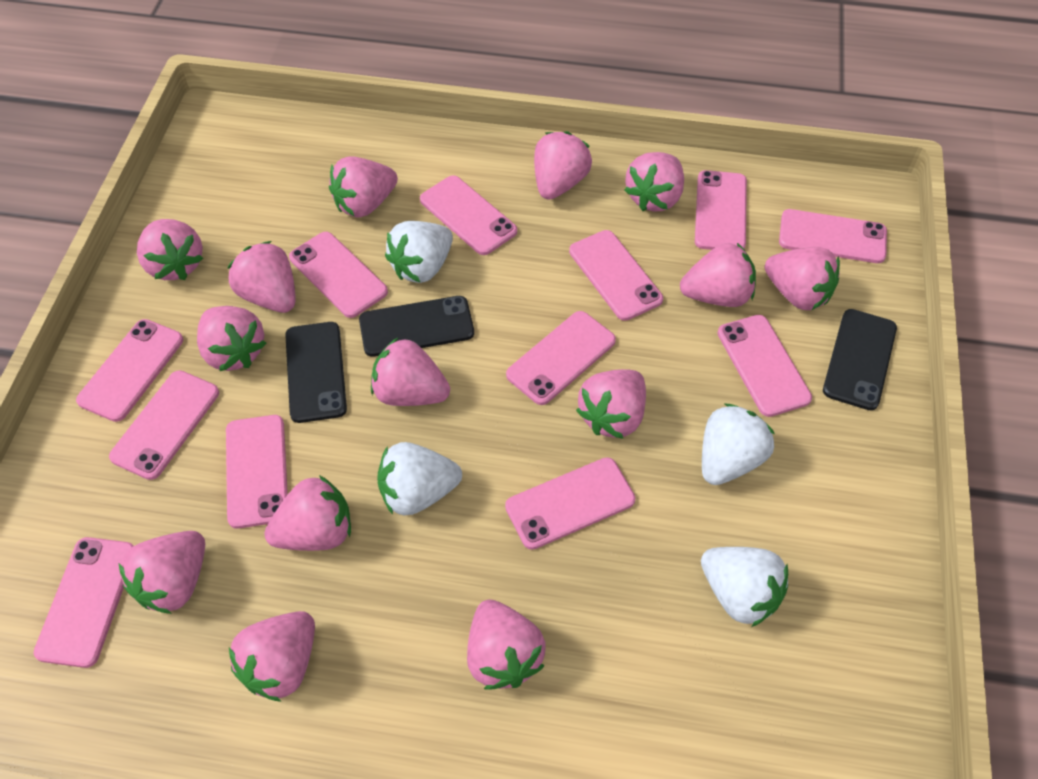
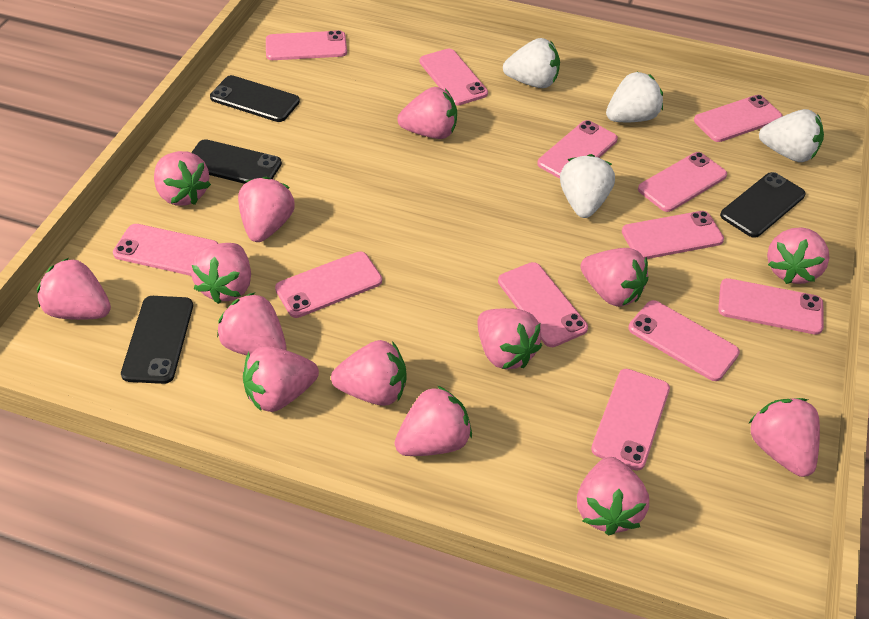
black phone: 3 -> 4

